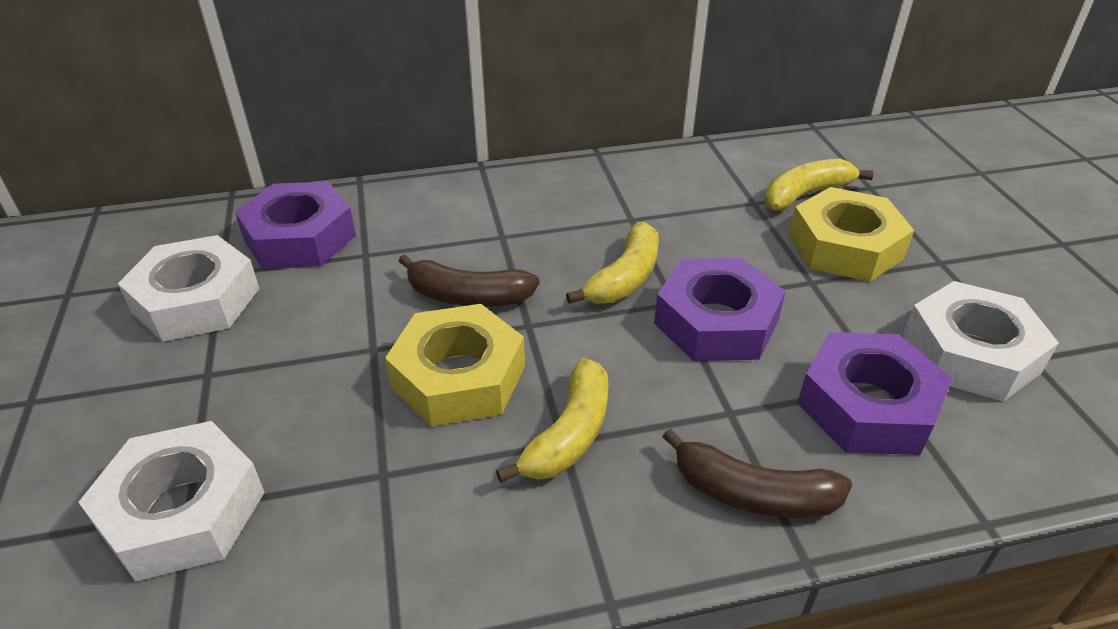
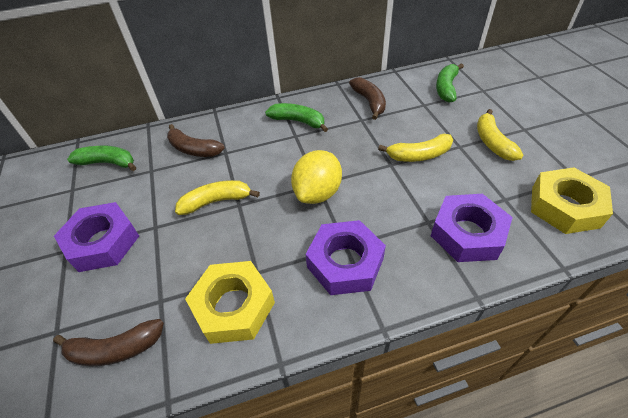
brown banana: 2 -> 3
green banana: 0 -> 3
white nut: 3 -> 0
yellow lemon: 0 -> 1

